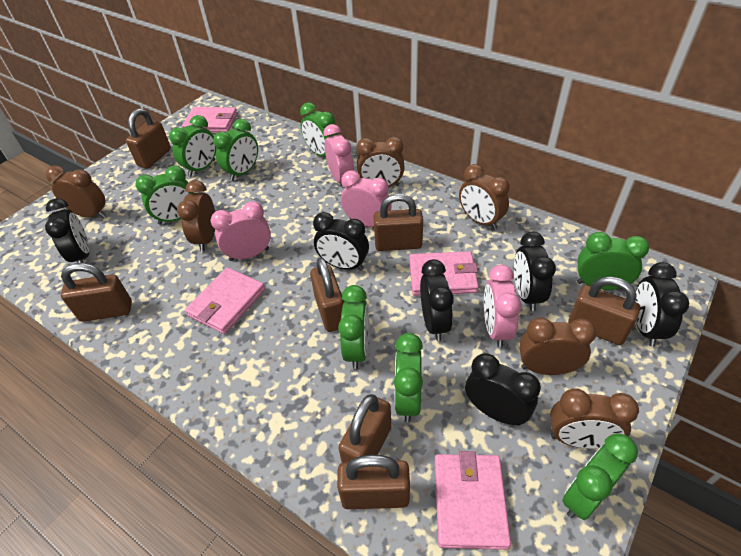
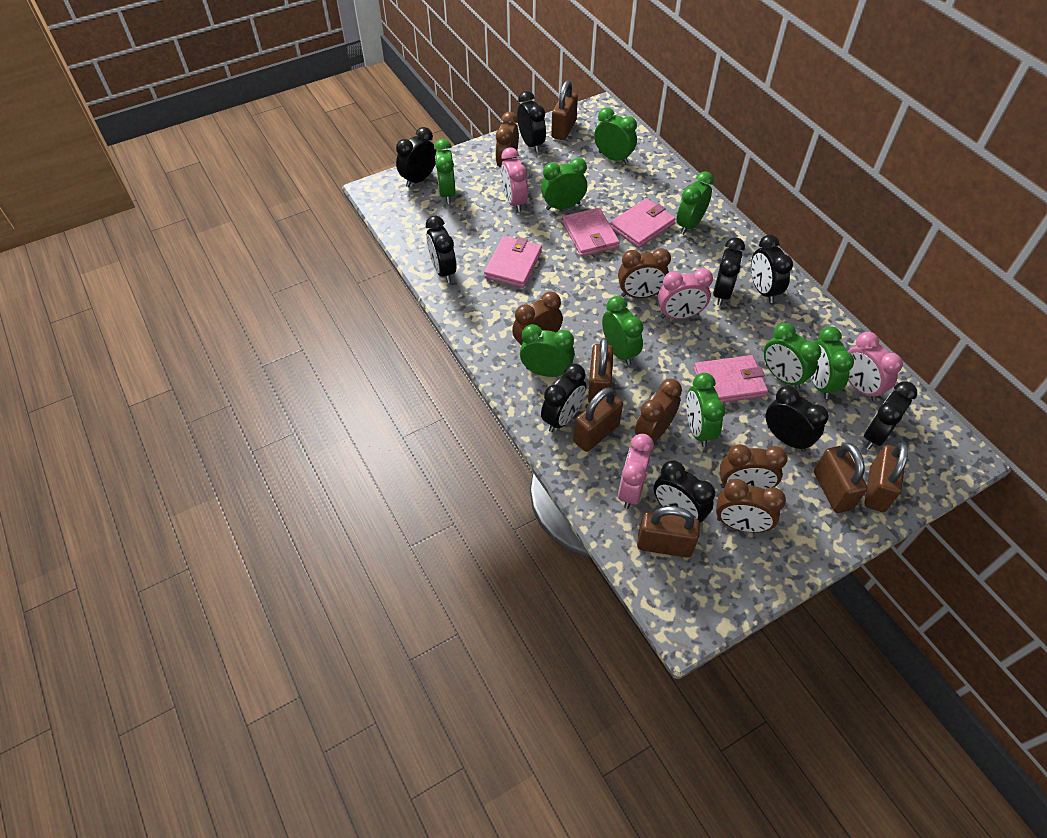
black clock: 6 -> 9
brown padlock: 7 -> 6
green clock: 8 -> 9

